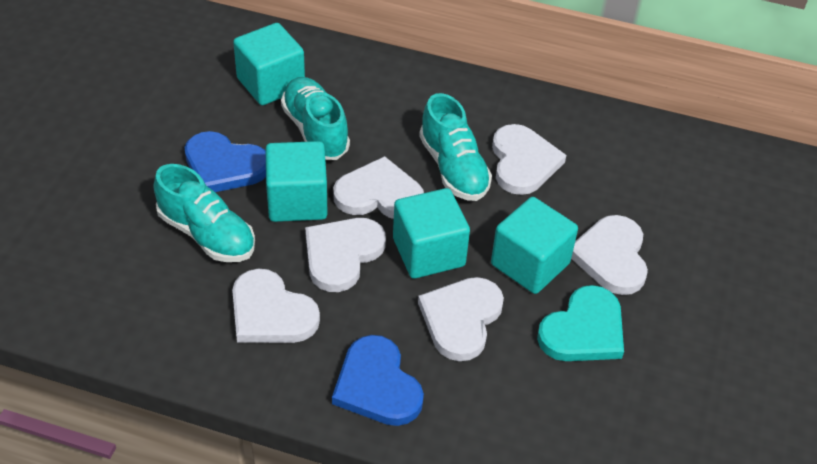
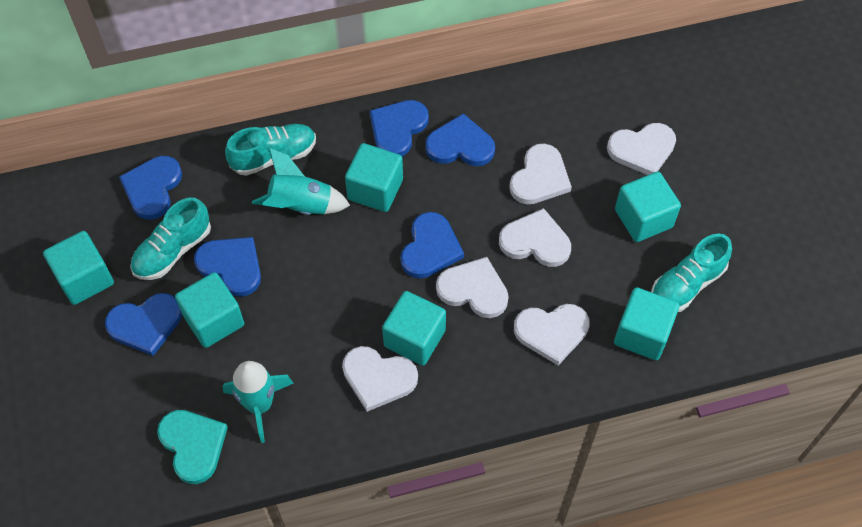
blue heart: 2 -> 6
turquoise cube: 4 -> 6
turquoise rocket: 0 -> 2

